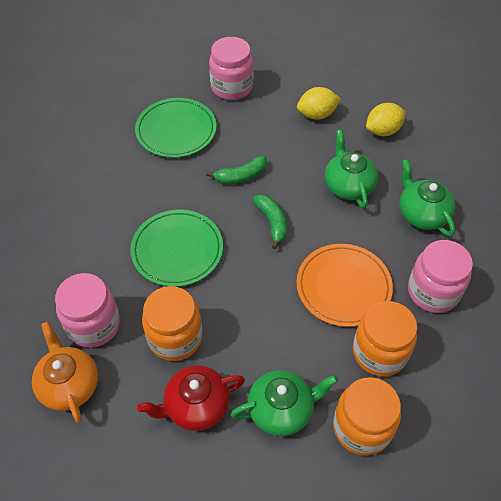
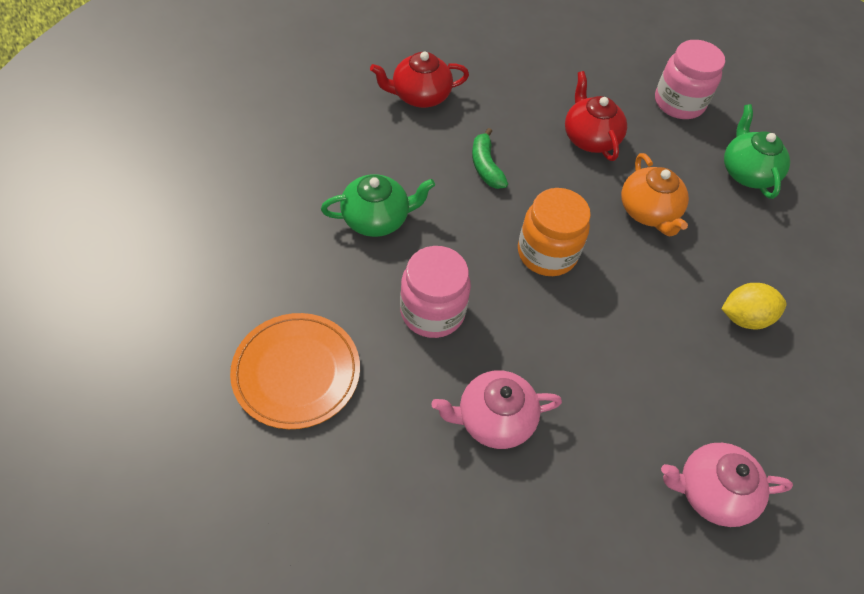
green banana: 2 -> 1
green plate: 2 -> 0
green teapot: 3 -> 2
orange jar: 3 -> 1
pink jar: 3 -> 2
pink teapot: 0 -> 2
red teapot: 1 -> 2
yellow lemon: 2 -> 1

